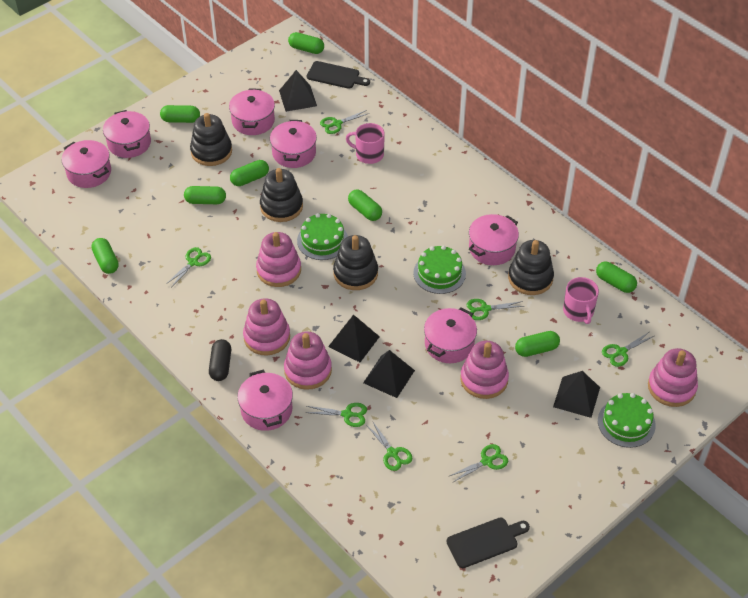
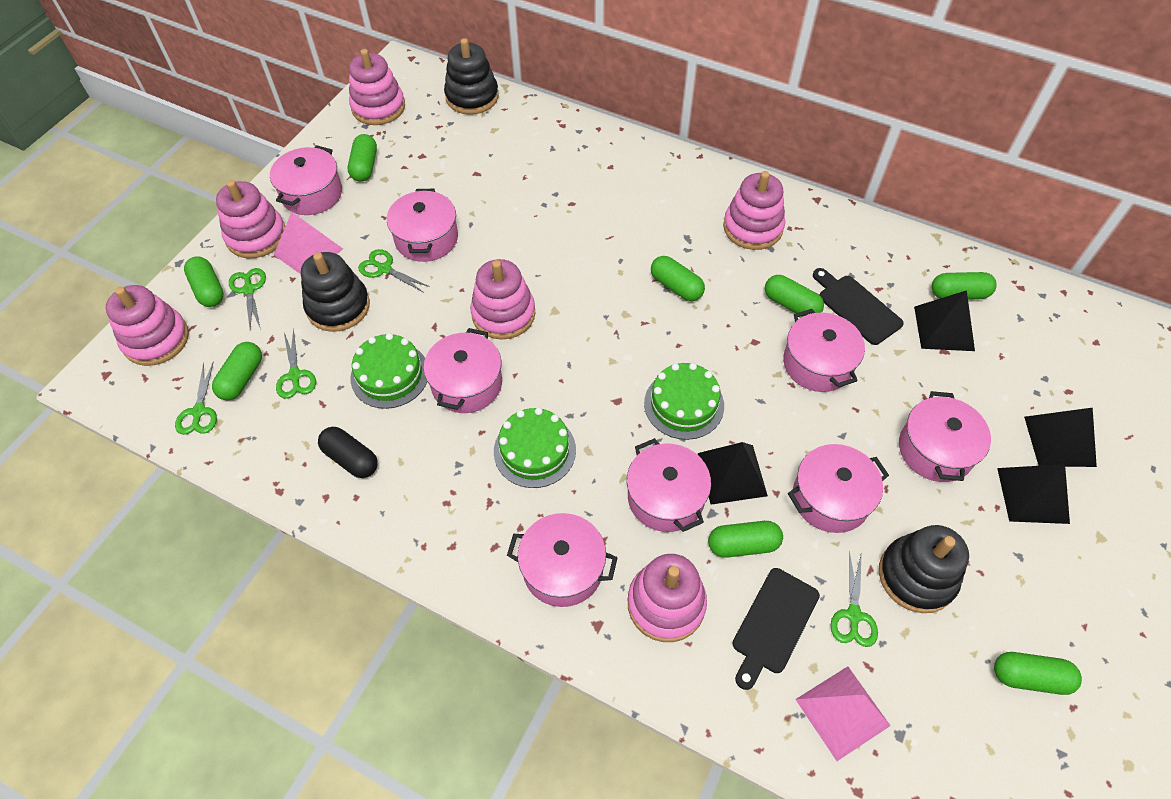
black stacking toy: 4 -> 3
green scissors: 7 -> 5
pink mug: 2 -> 0
pink pot: 7 -> 8
pink pyramid: 0 -> 2
pink stacking toy: 5 -> 6

